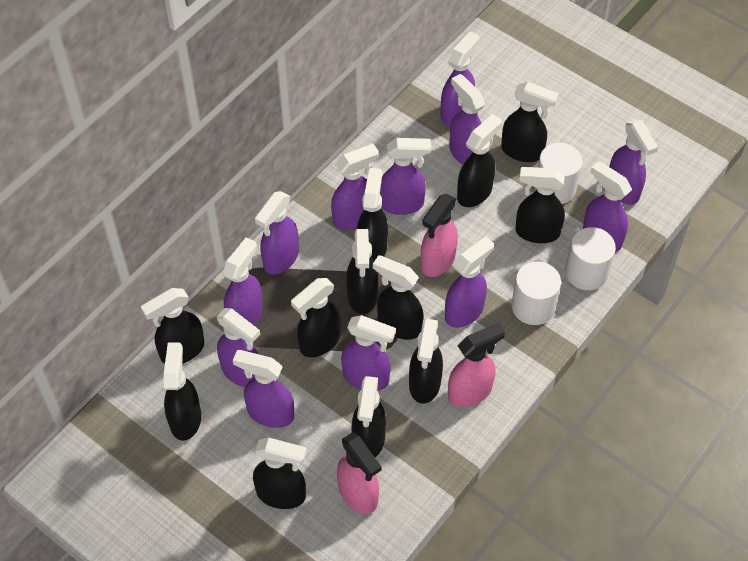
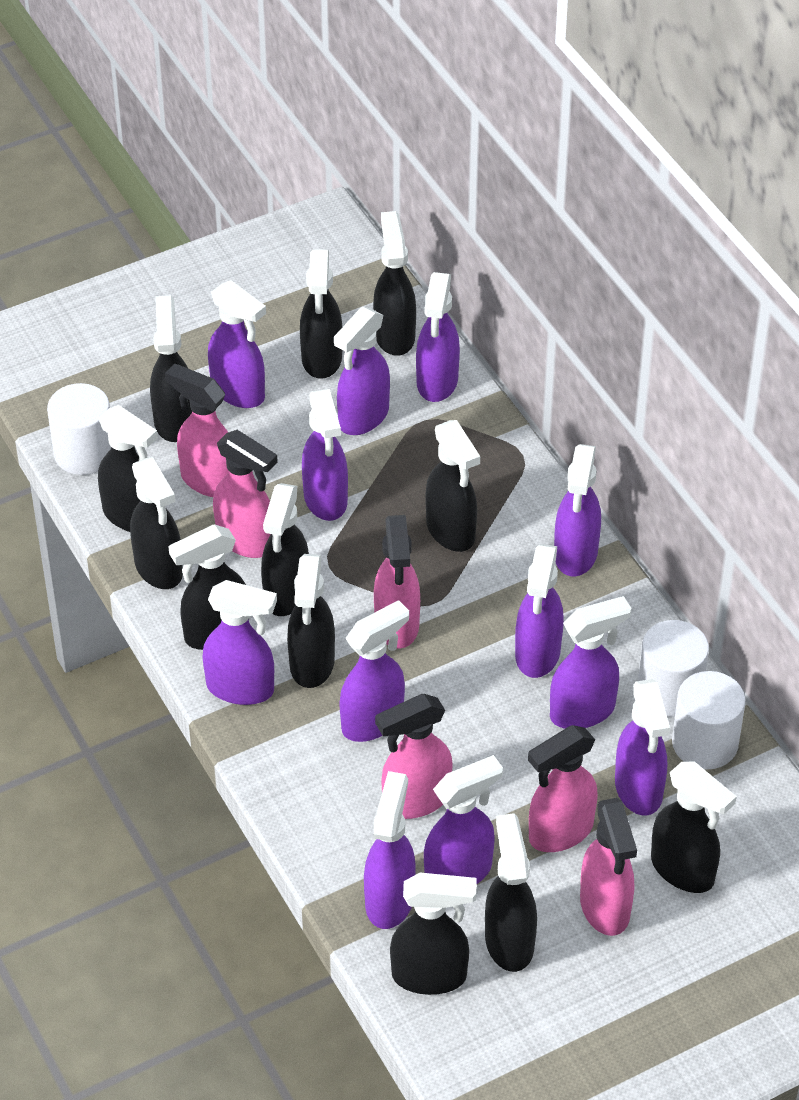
pink spray bottle: 3 -> 6

